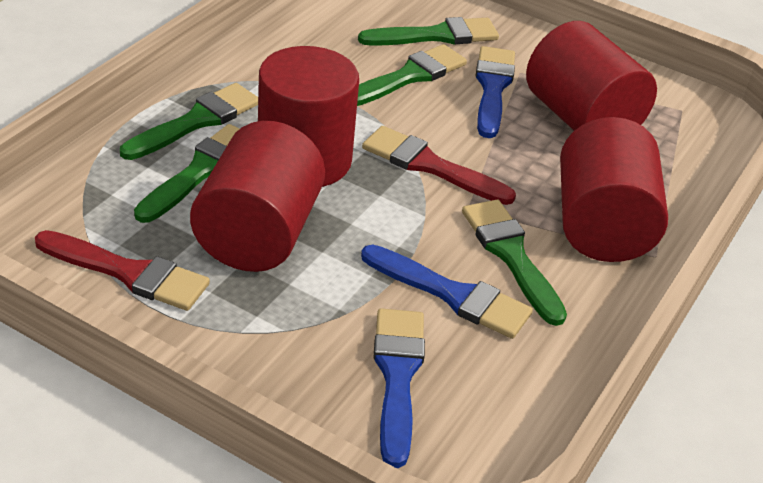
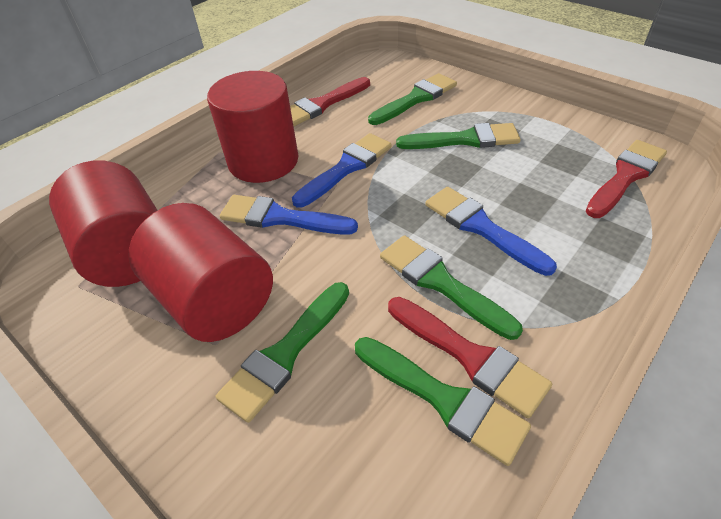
red brush: 2 -> 3
red cylinder: 4 -> 3

